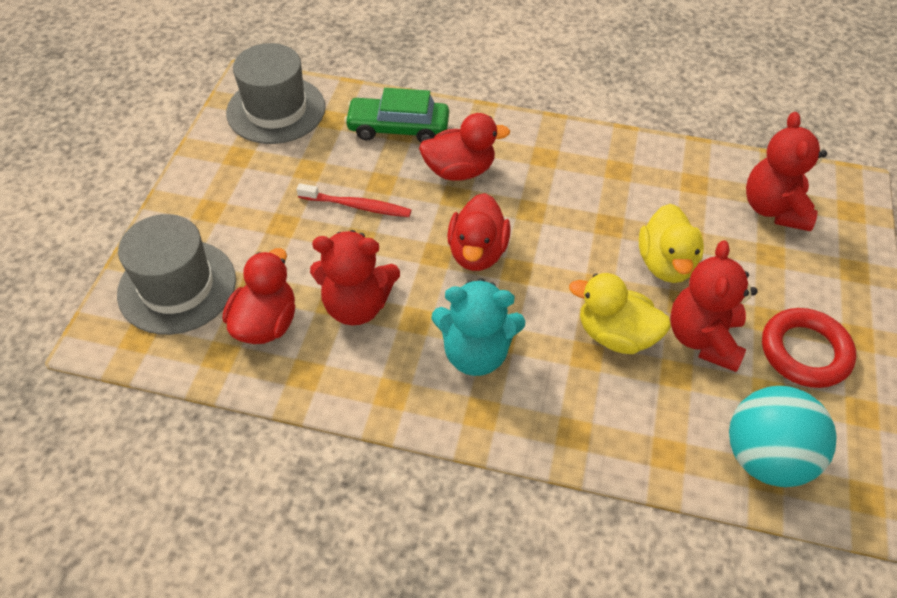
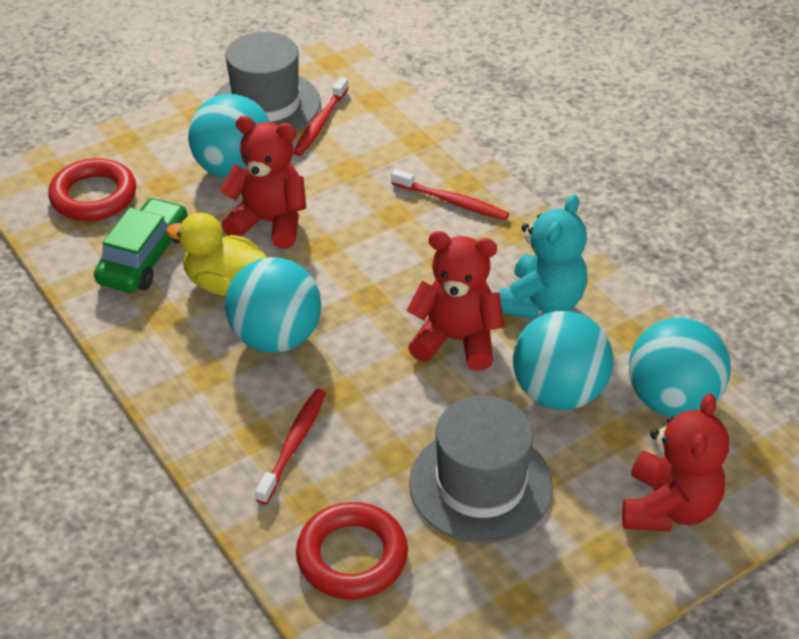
red duck: 3 -> 0
red ring: 1 -> 2
red toothbrush: 1 -> 3
turquoise ball: 1 -> 4
yellow duck: 2 -> 1

